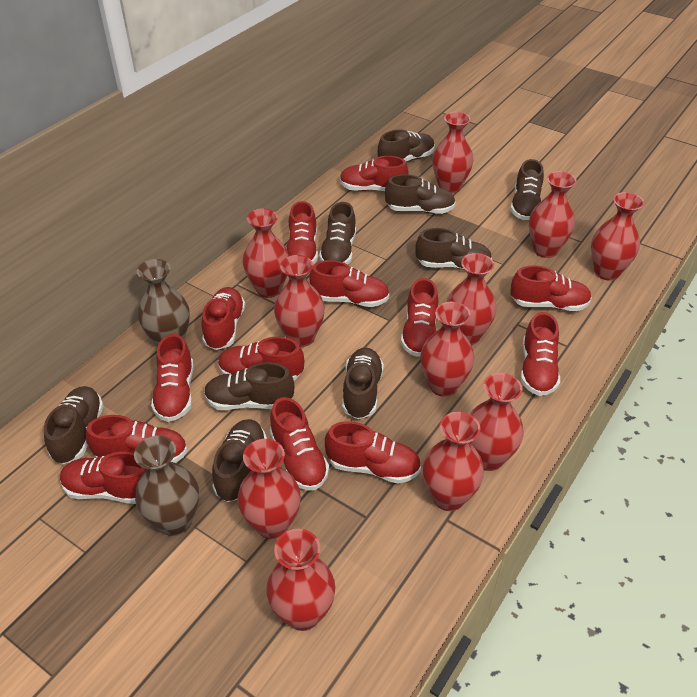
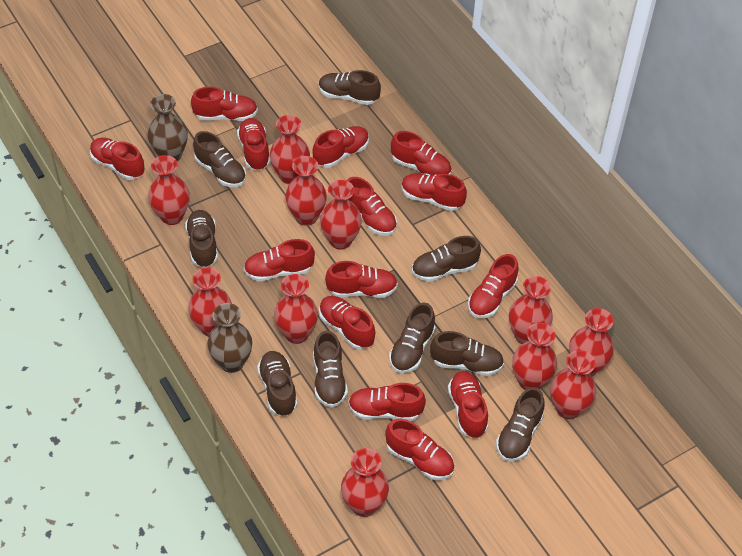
red shoe: 13 -> 14

